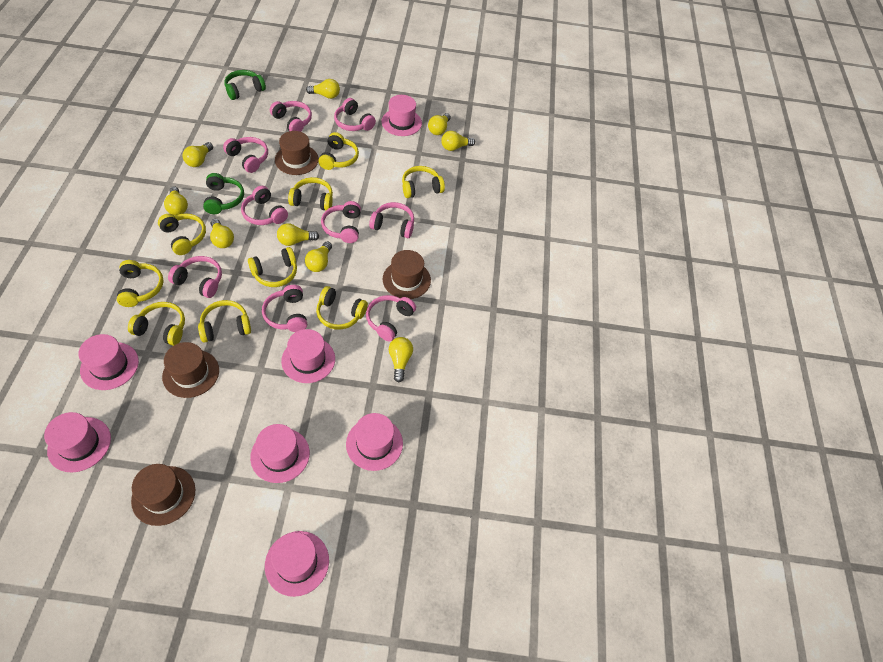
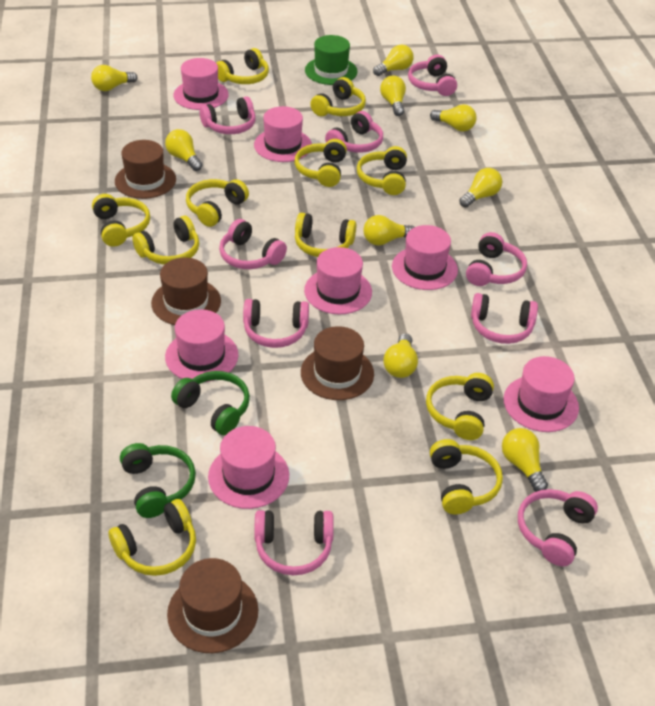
green hat: 0 -> 1
yellow headphones: 9 -> 11

